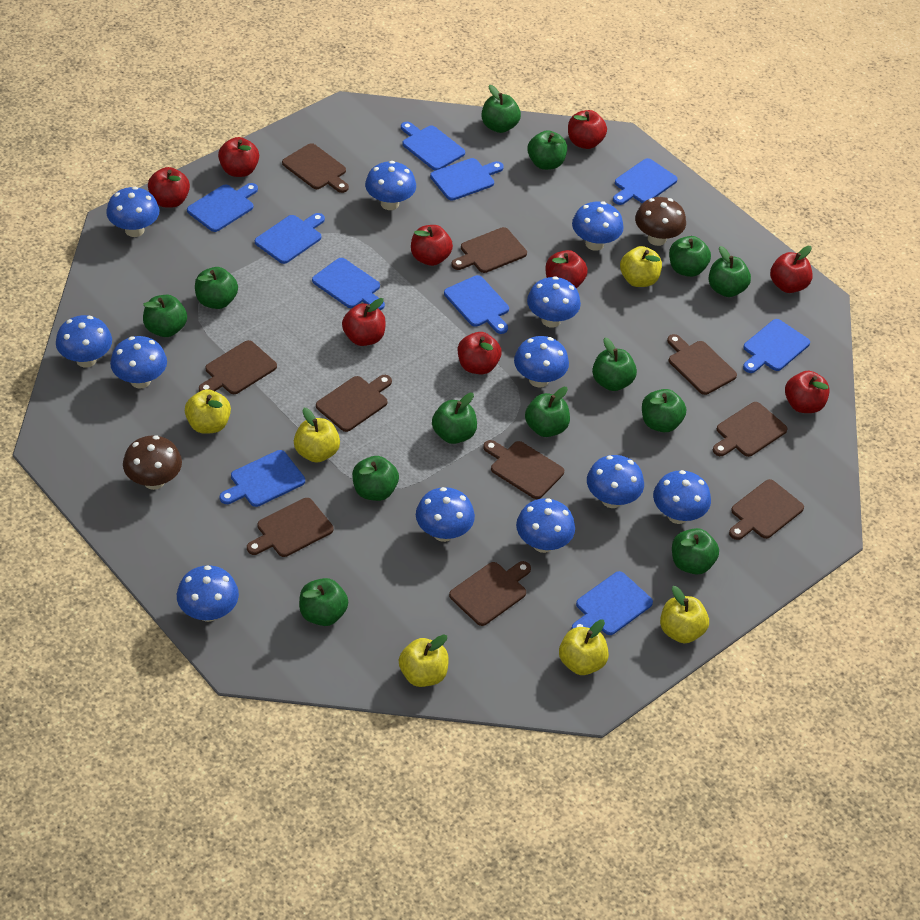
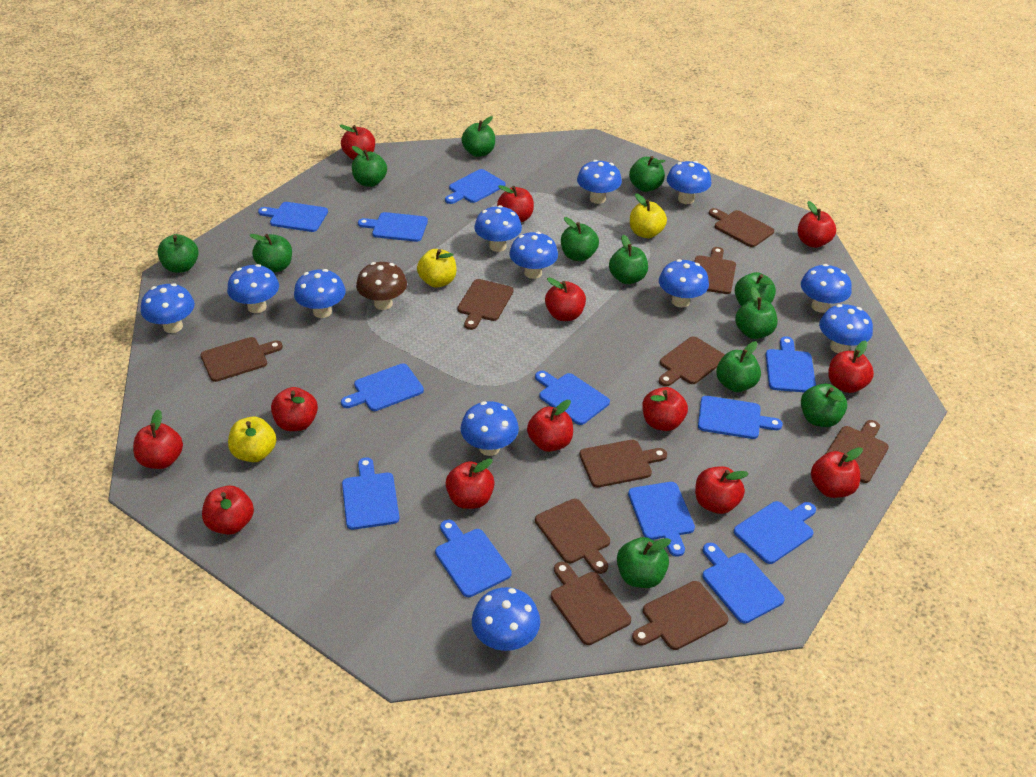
blue cutting board: 10 -> 12
brown mushroom: 2 -> 1
green apple: 13 -> 12
red apple: 9 -> 13
yellow apple: 6 -> 3

